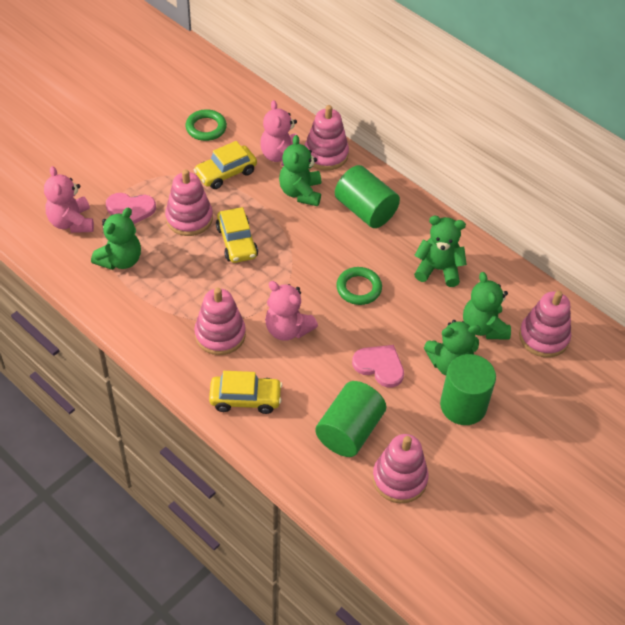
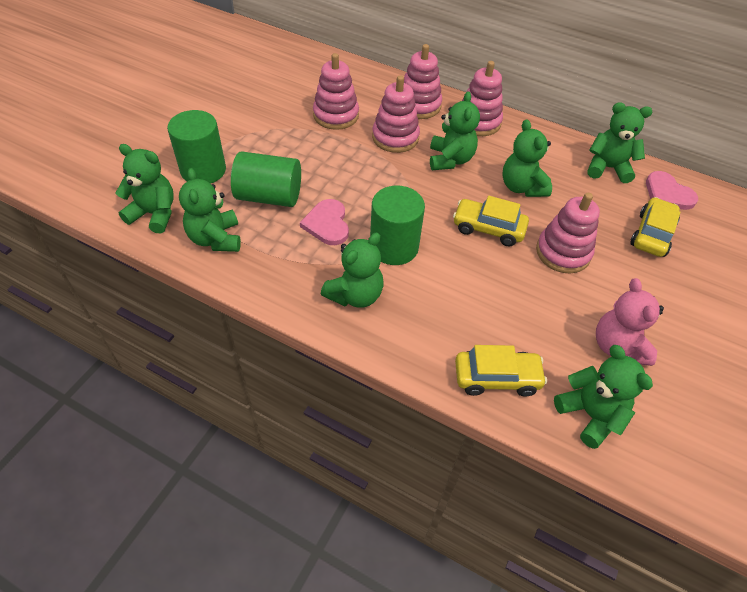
green ring: 2 -> 0
green teddy bear: 5 -> 7
pink teddy bear: 3 -> 1

